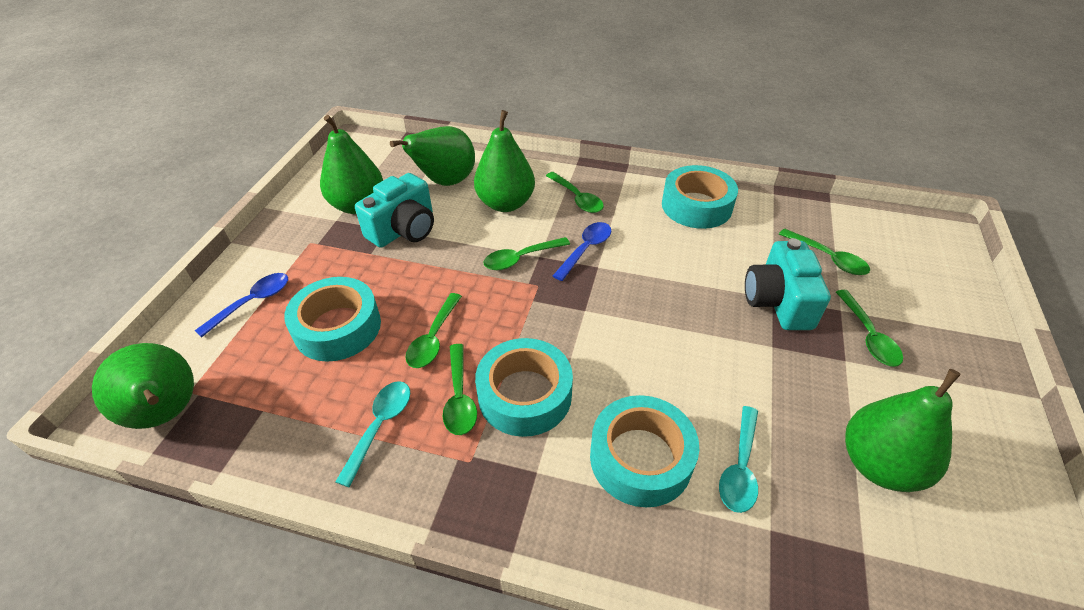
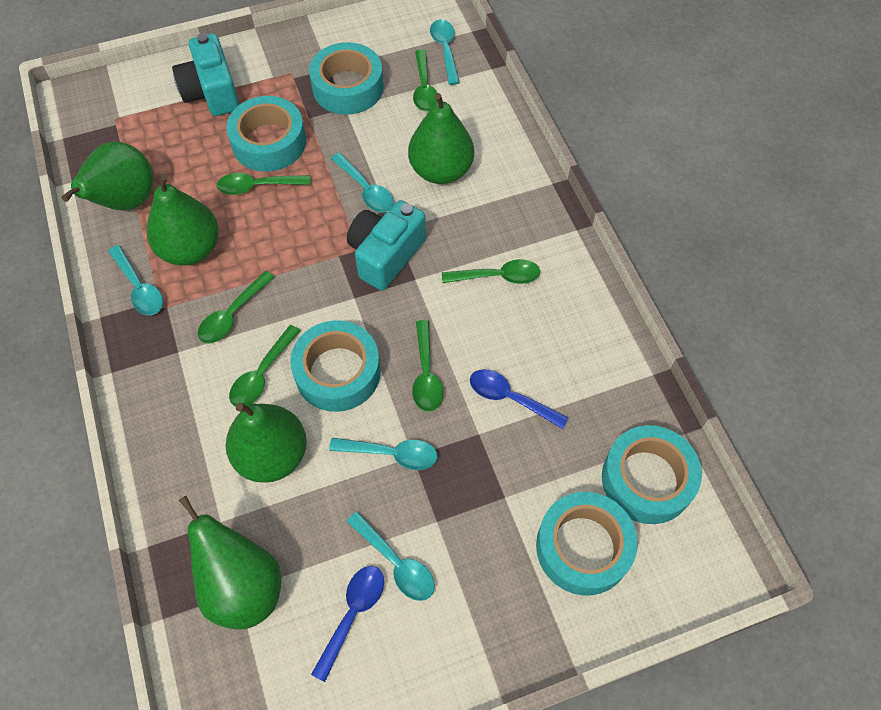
turquoise spoon: 2 -> 5
turquoise tape: 4 -> 5

